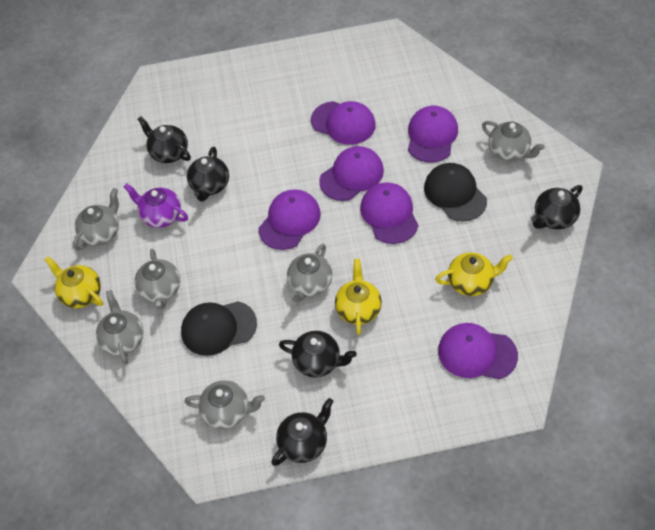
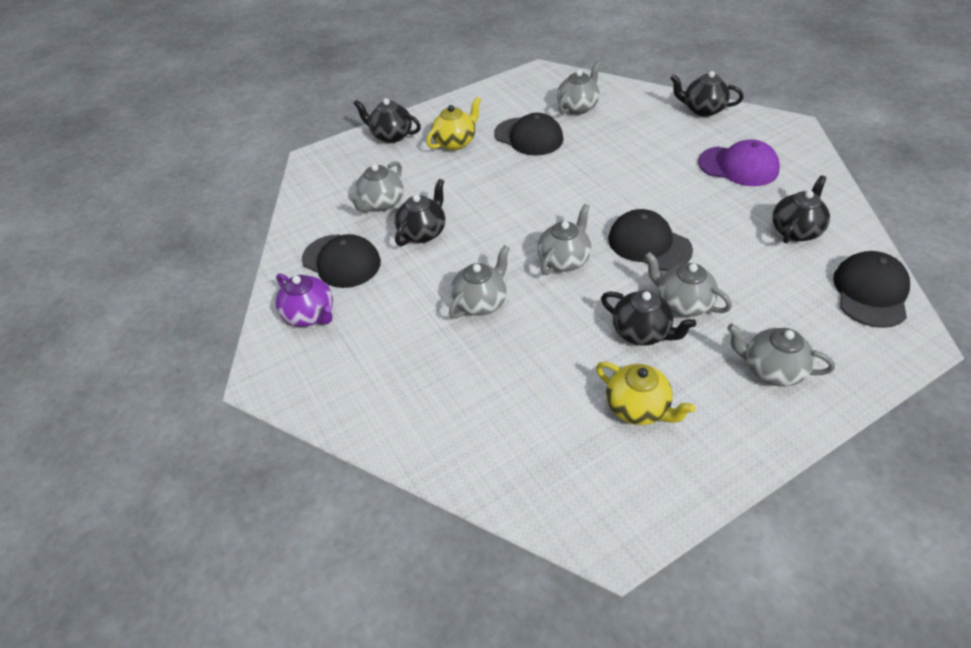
black cap: 2 -> 4
purple cap: 6 -> 1
yellow teapot: 3 -> 2

